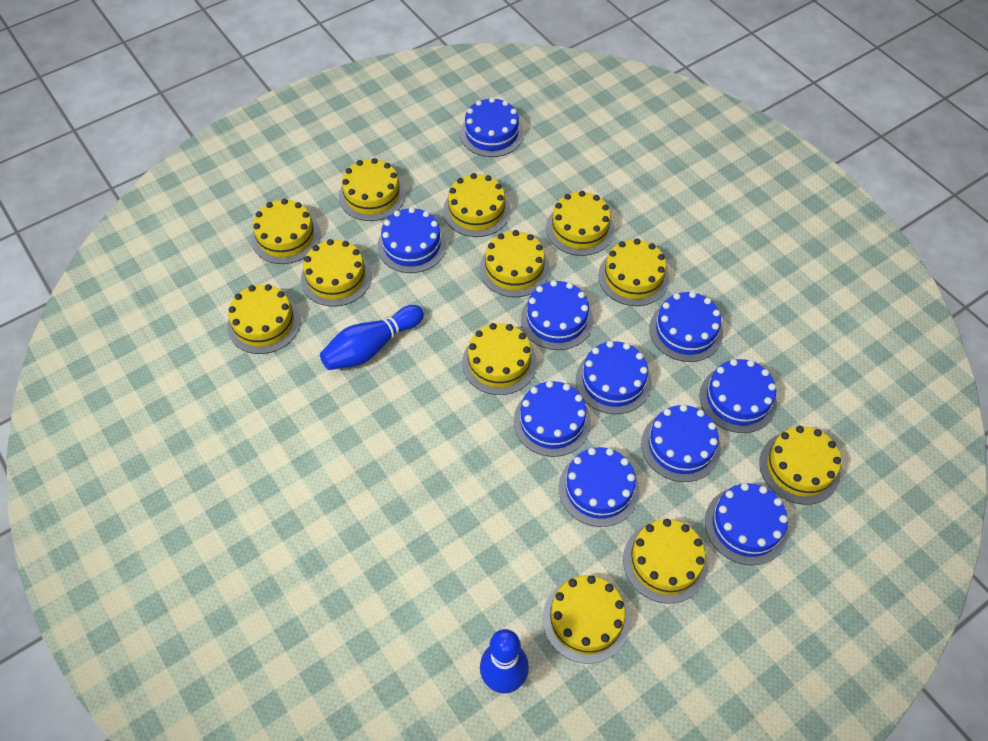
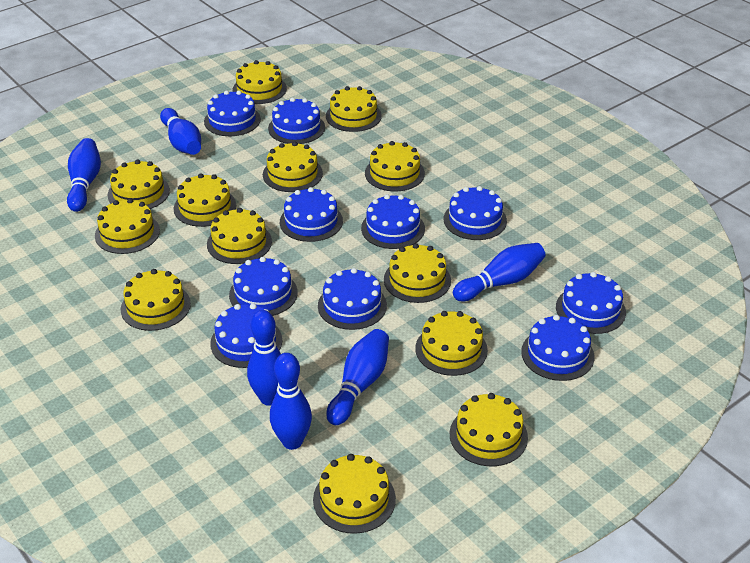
blue bowling pin: 2 -> 6
yellow cake: 12 -> 13

